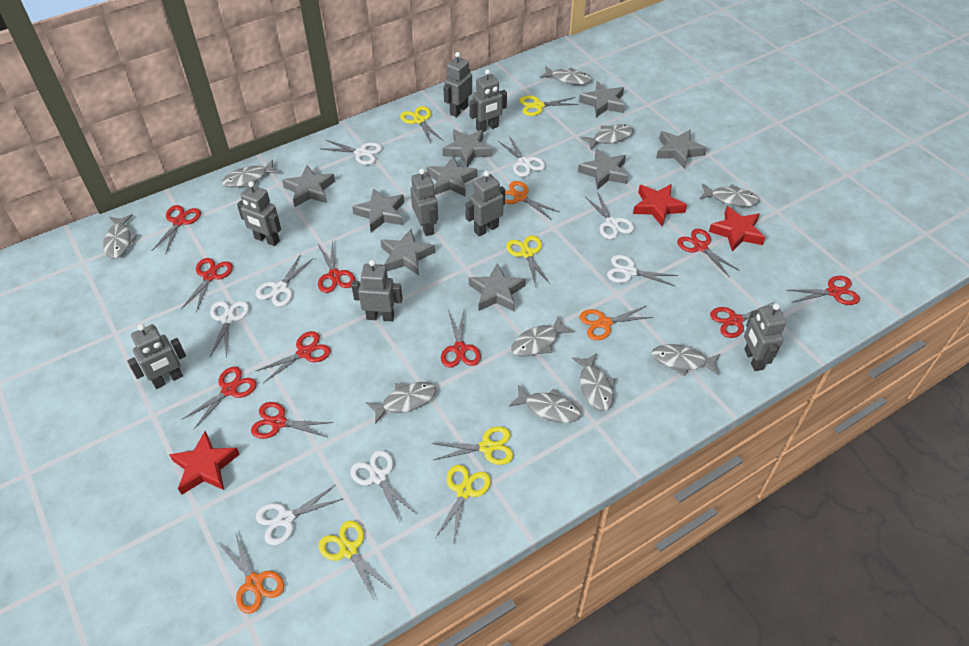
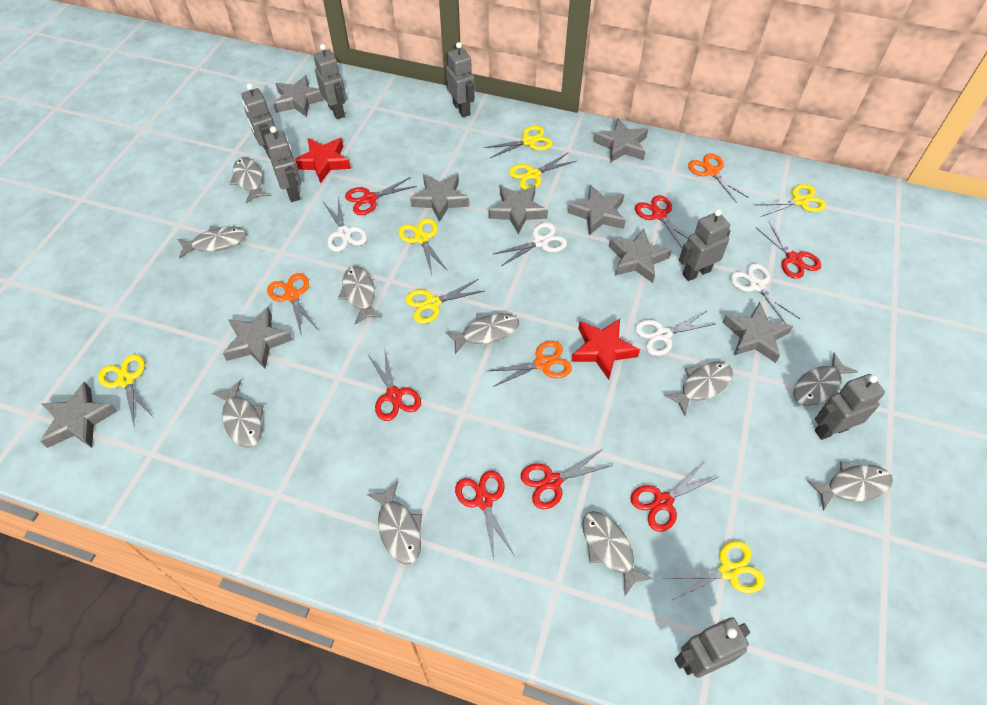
grey robot: 8 -> 7
red scissors: 10 -> 7
red star: 3 -> 2
white scissors: 8 -> 4
yellow scissors: 6 -> 7

